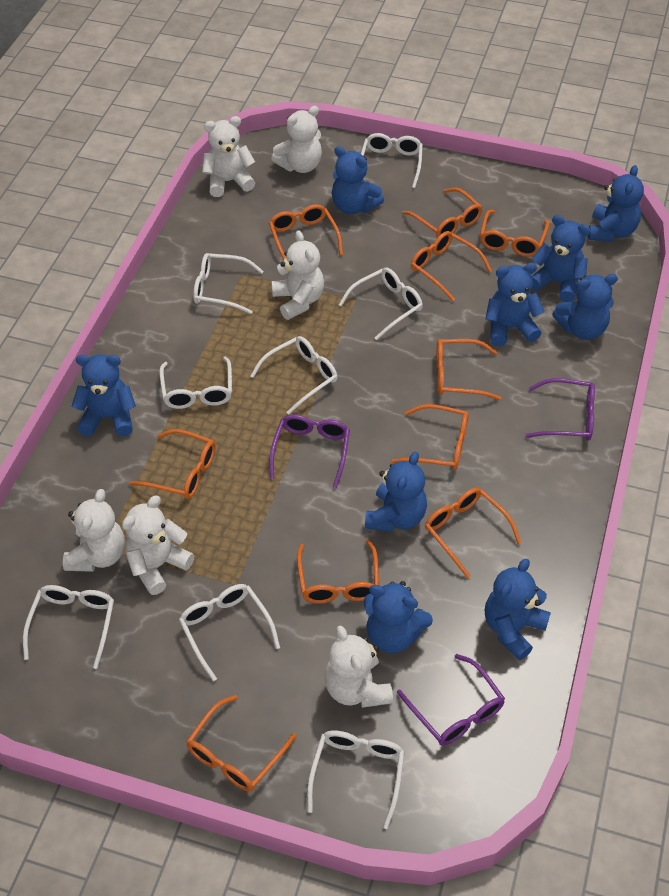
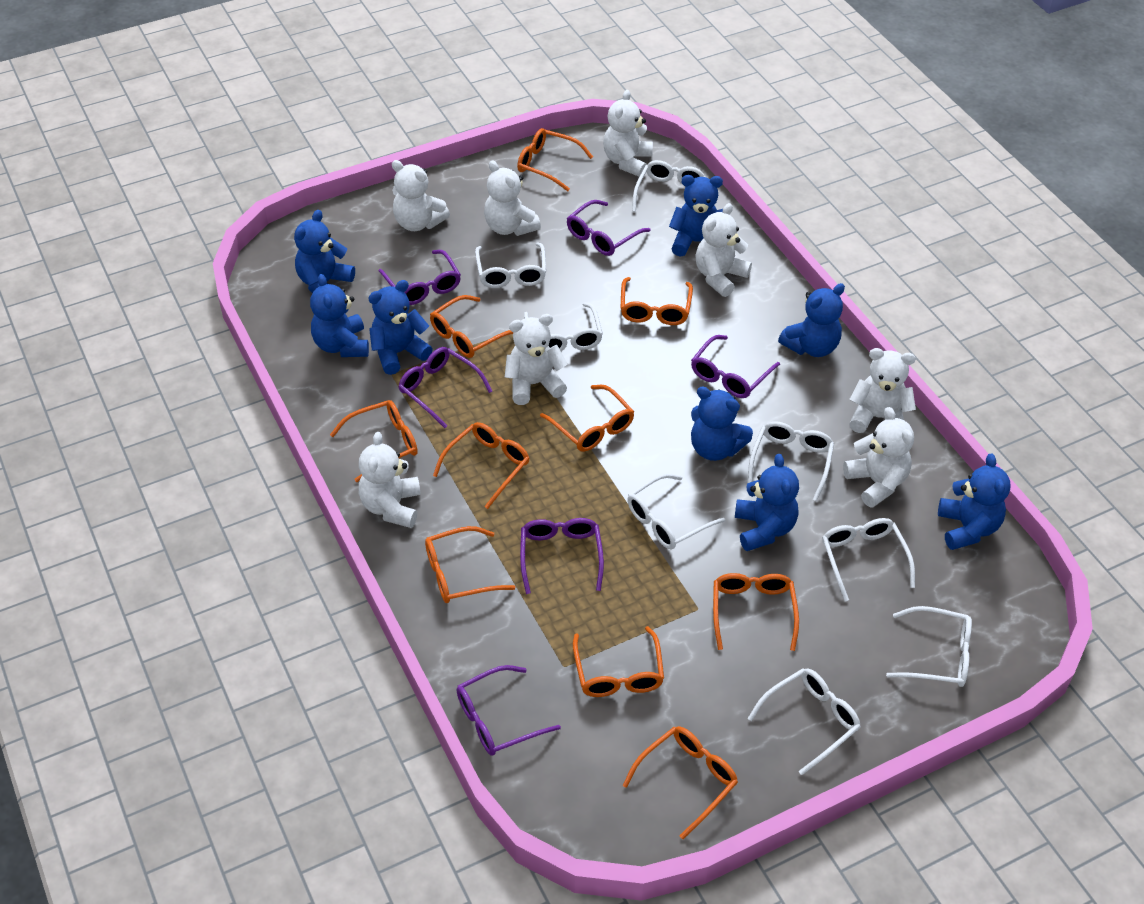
blue teddy bear: 9 -> 8
purple glasses: 3 -> 6
white teddy bear: 6 -> 8

